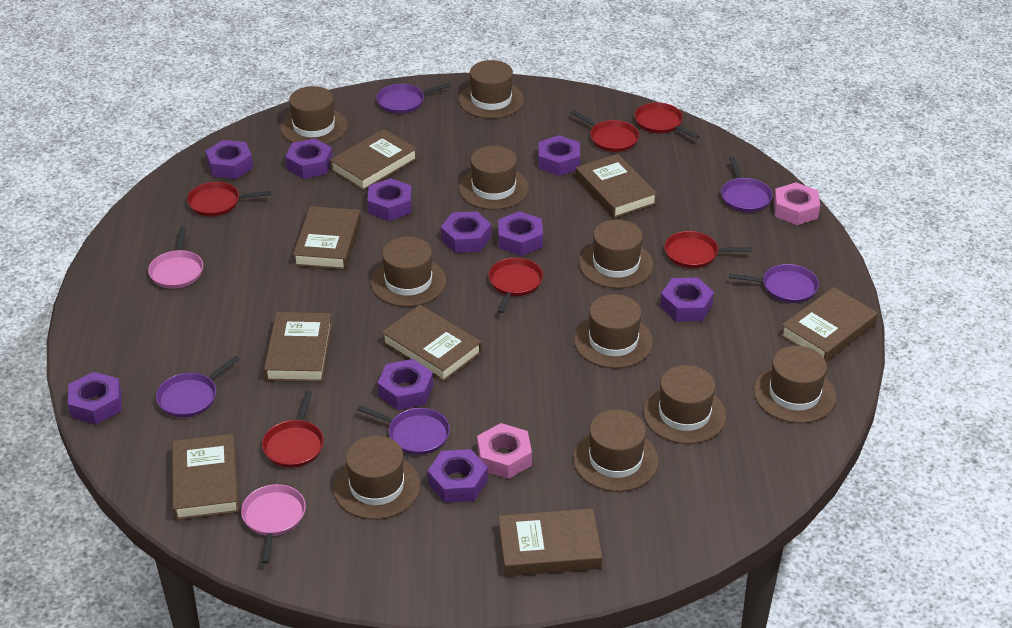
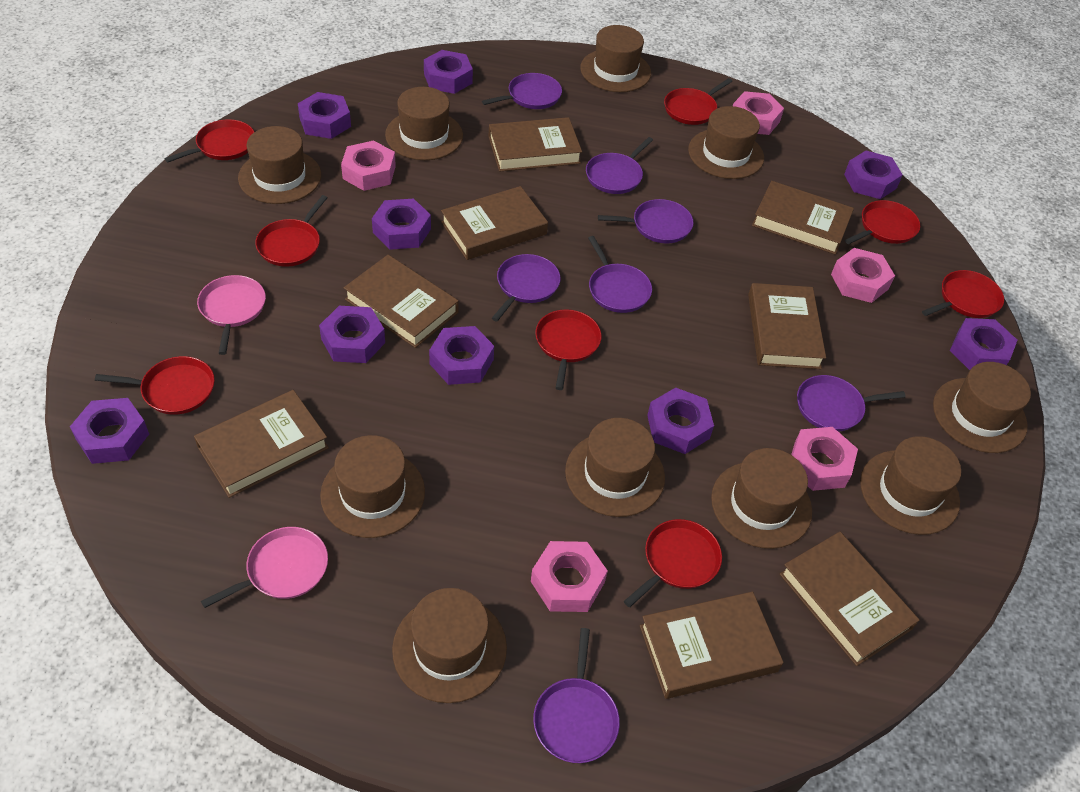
pink nut: 2 -> 5
purple nut: 10 -> 9
purple pan: 5 -> 7
red pan: 6 -> 8

